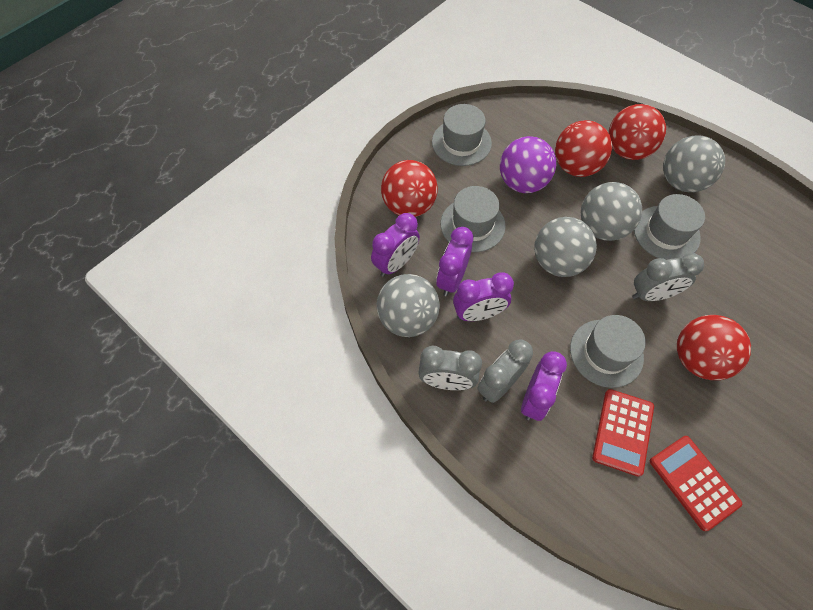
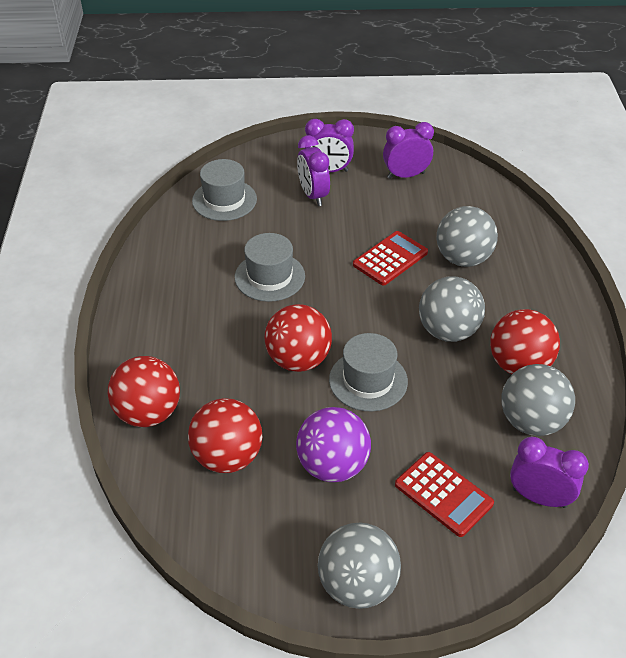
grey clock: 3 -> 0
grey hat: 4 -> 3

